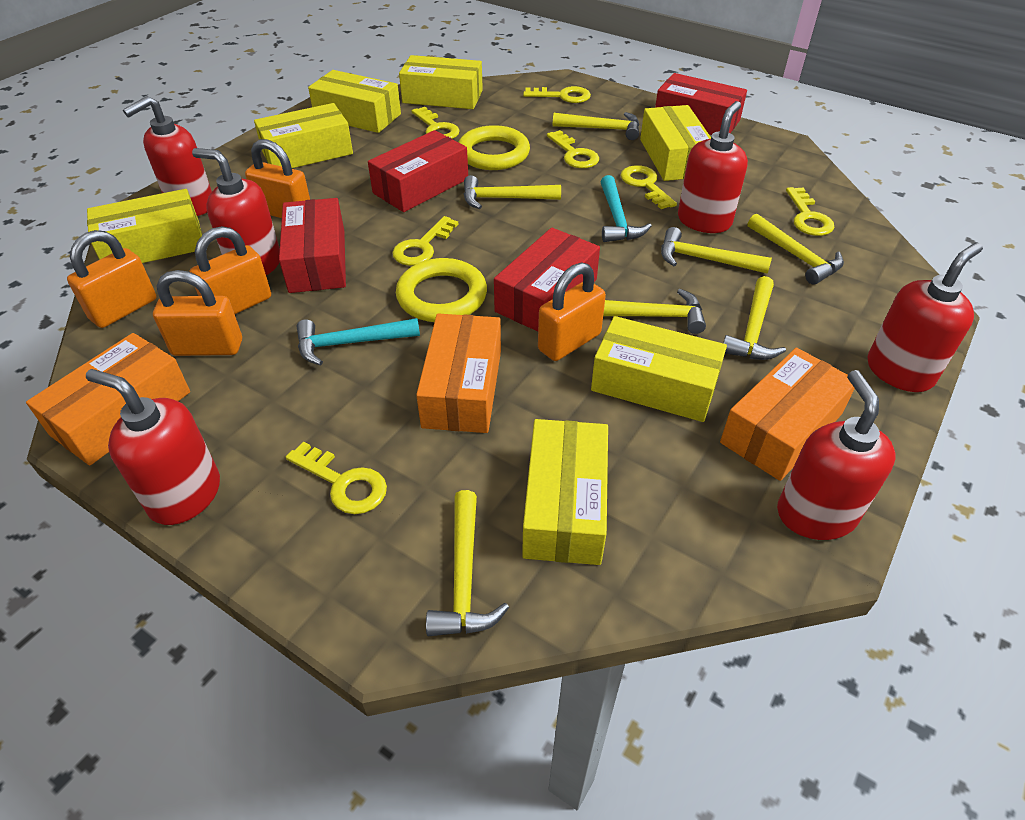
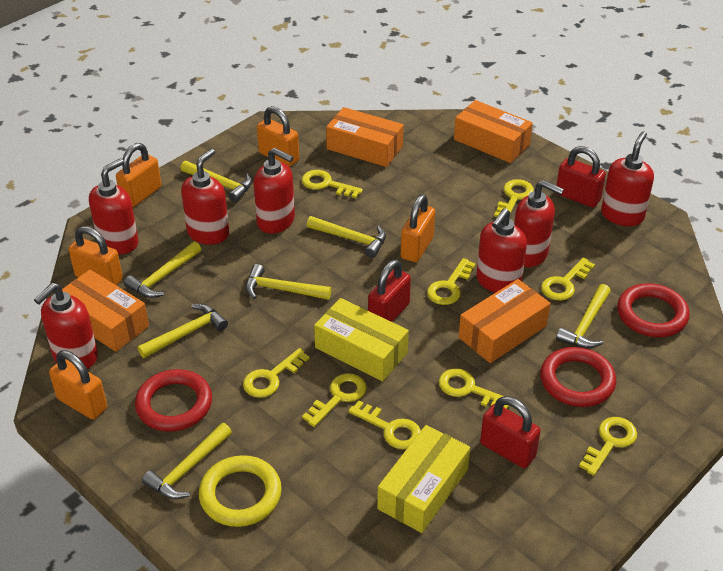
orange box: 3 -> 4
red box: 4 -> 0
red padlock: 0 -> 3
red ring: 0 -> 3
red soap dispenser: 6 -> 7
turquoise hammer: 2 -> 0
yellow box: 7 -> 2
yellow key: 7 -> 9
yellow ring: 2 -> 1

